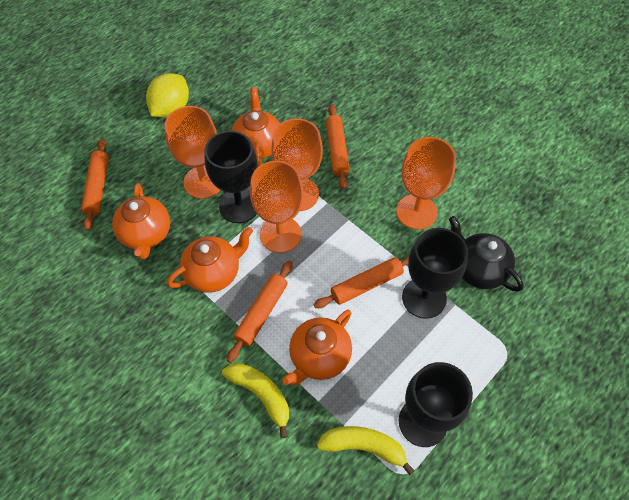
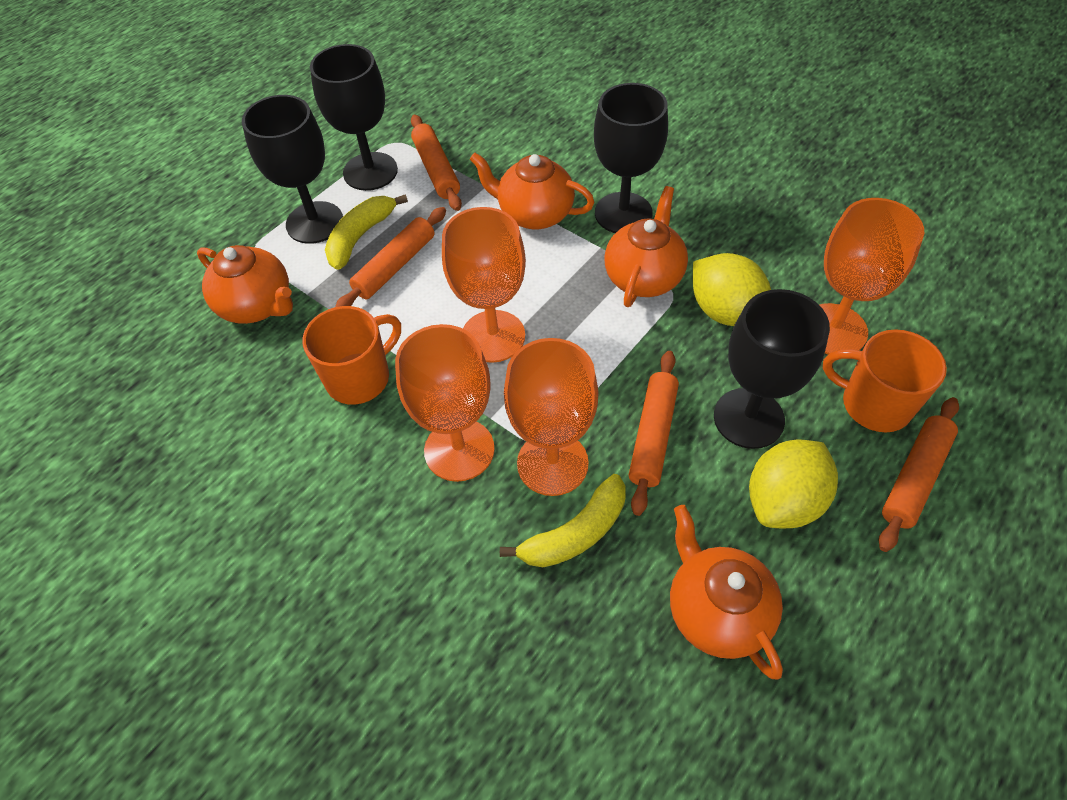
black goblet: 3 -> 4
black teapot: 1 -> 0
orange mug: 0 -> 2
yellow lemon: 1 -> 2

